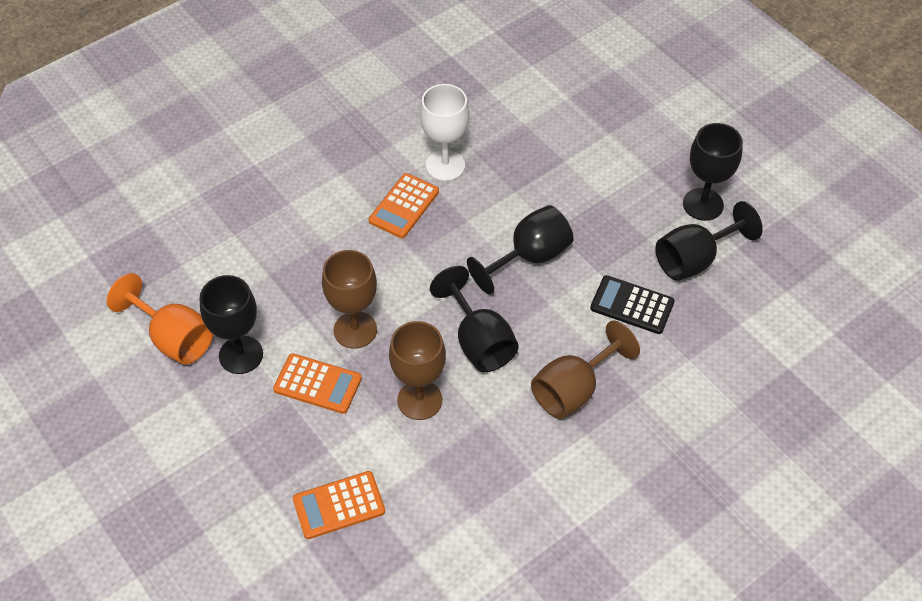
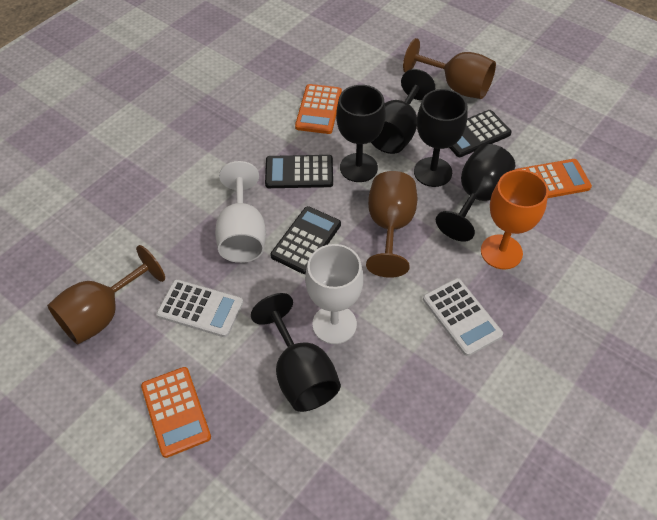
black calculator: 1 -> 3
white calculator: 0 -> 2
white goblet: 1 -> 2

